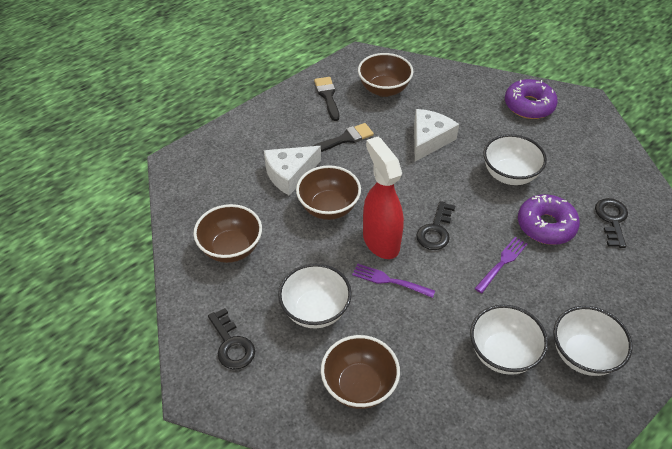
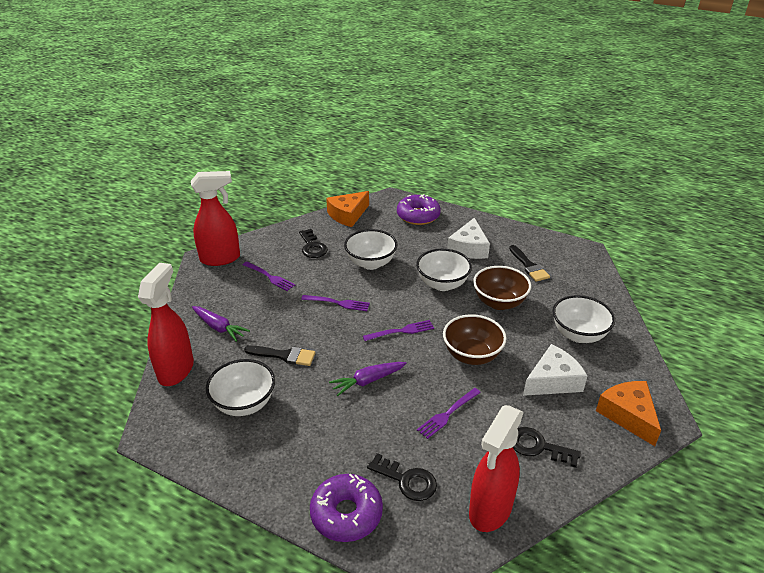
brown bowl: 4 -> 2
orange cheese: 0 -> 2
purple carrot: 0 -> 2
purple fork: 2 -> 4
red spray bottle: 1 -> 3

